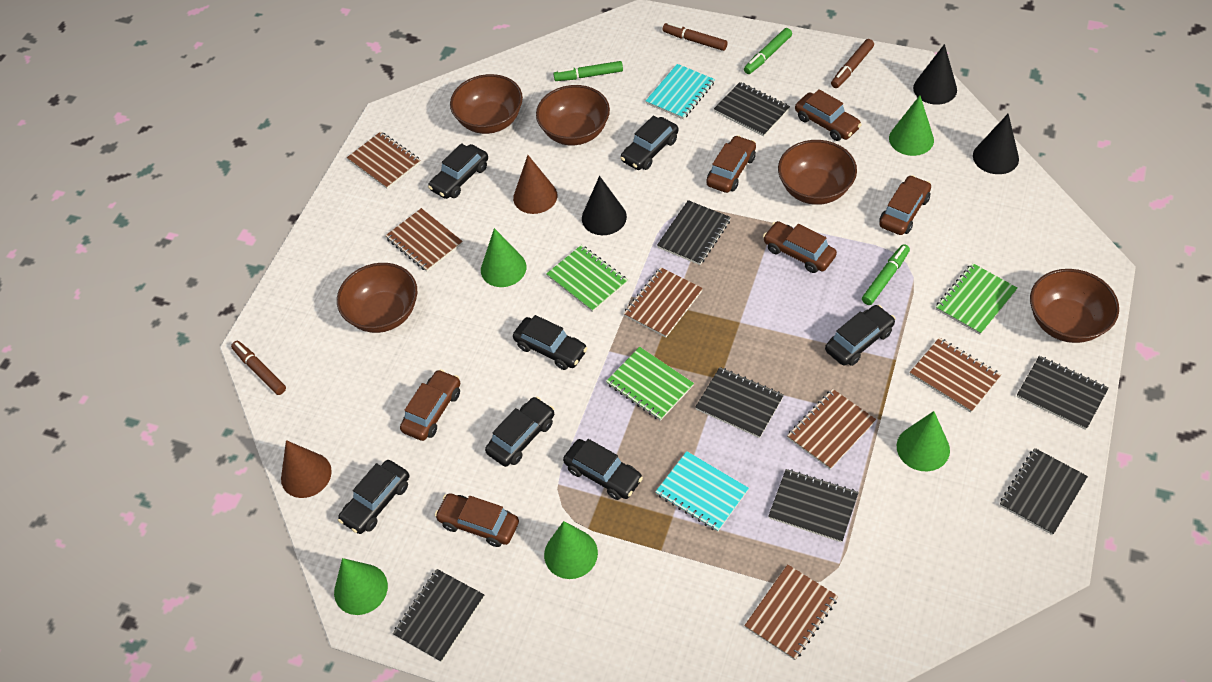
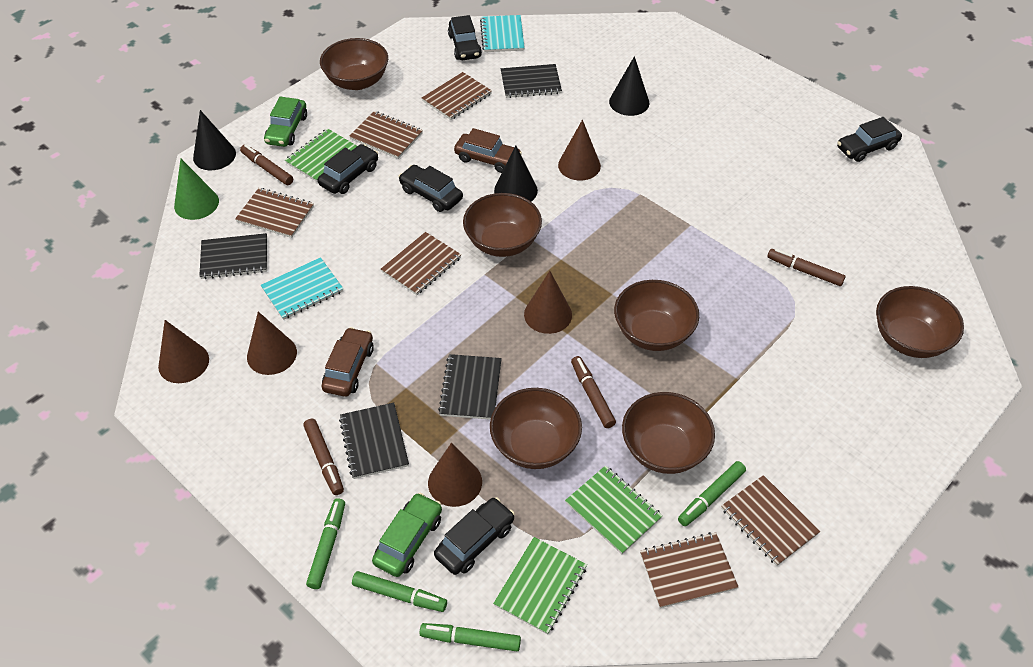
black car: 7 -> 5
black notebook: 7 -> 4
brown bowl: 5 -> 6
brown car: 6 -> 2
brown cone: 2 -> 5
brown marker: 3 -> 4
green car: 0 -> 2
green cone: 5 -> 1
green marker: 3 -> 4

